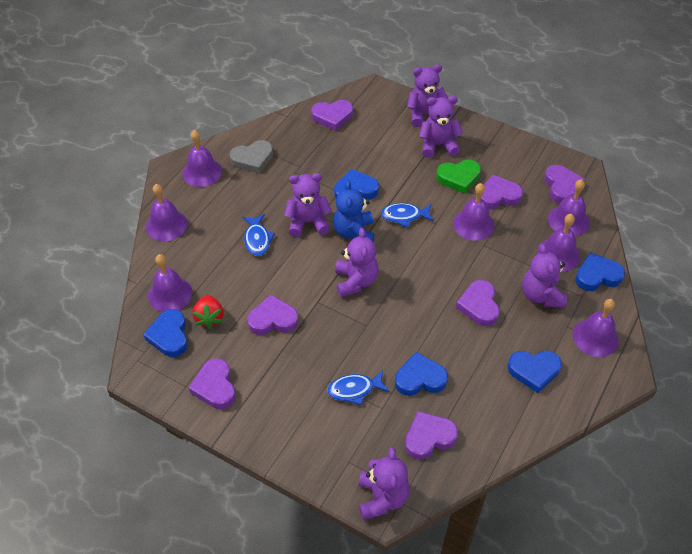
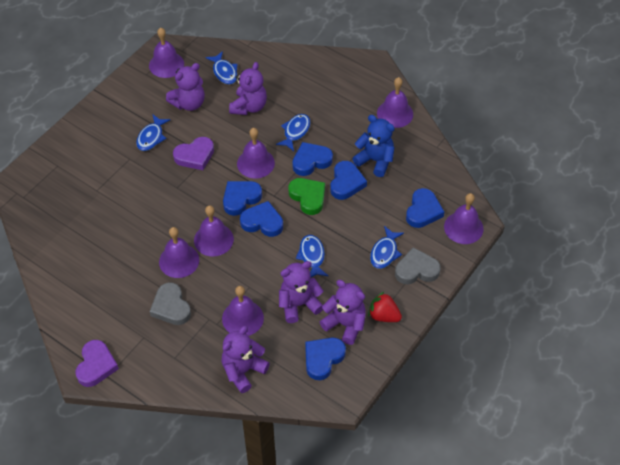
blue fish: 3 -> 5
blue heart: 5 -> 6
grey heart: 1 -> 2
purple heart: 7 -> 2
purple teddy bear: 6 -> 5

